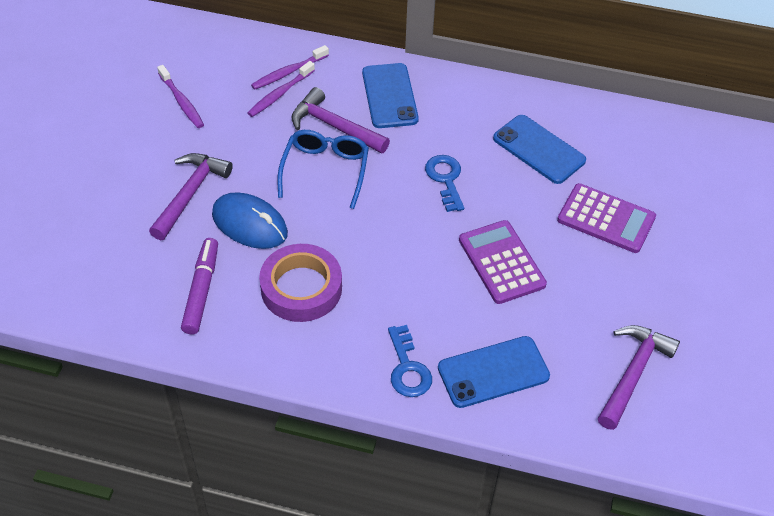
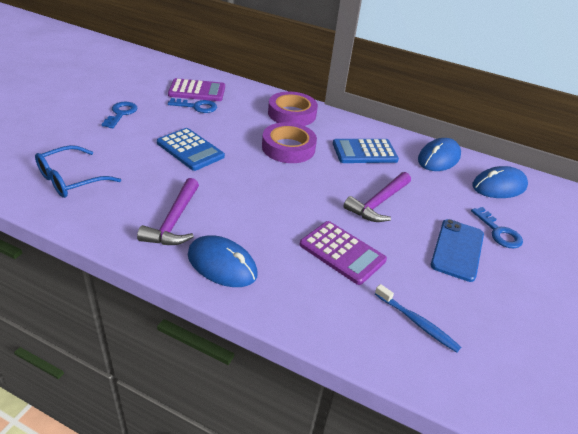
blue calculator: 0 -> 2
blue key: 2 -> 3
blue mouse: 1 -> 3
blue phone: 3 -> 1
blue toothbrush: 0 -> 1
purple hammer: 3 -> 2
purple marker: 1 -> 0
purple tape: 1 -> 2
purple toothbrush: 3 -> 0

